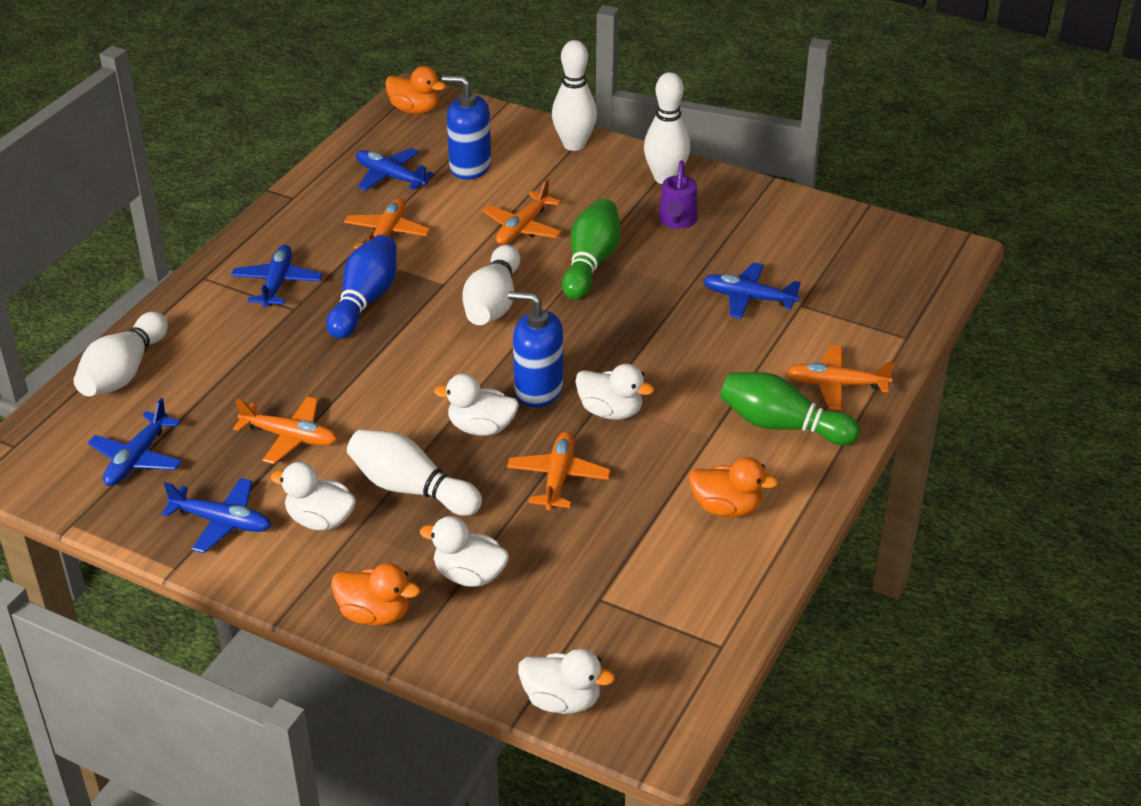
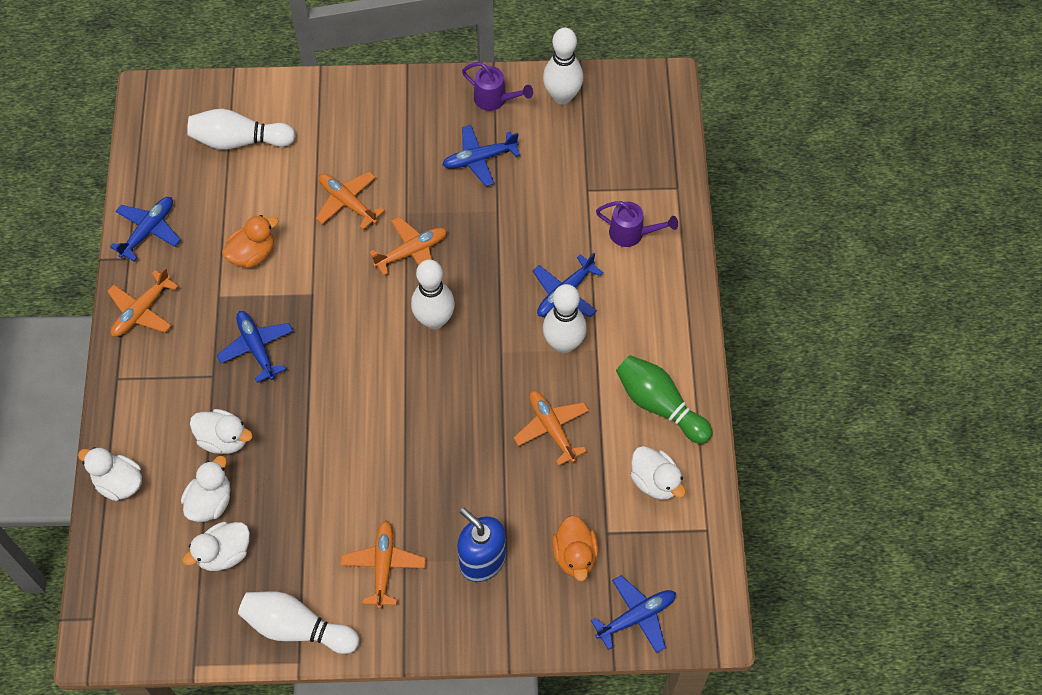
blue bowling pin: 1 -> 0
blue soap dispenser: 2 -> 1
green bowling pin: 2 -> 1
orange duck: 3 -> 2
purple watering can: 1 -> 2

